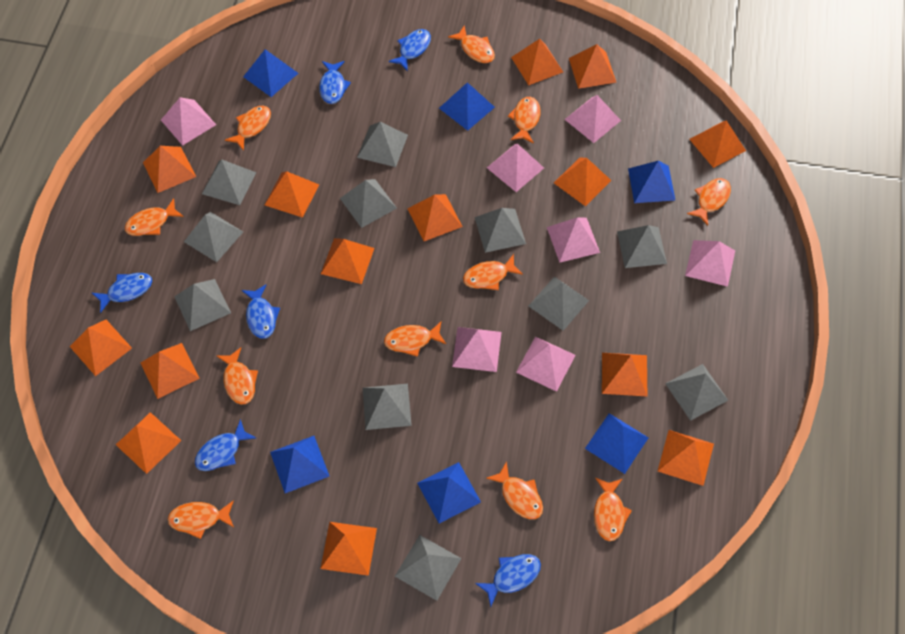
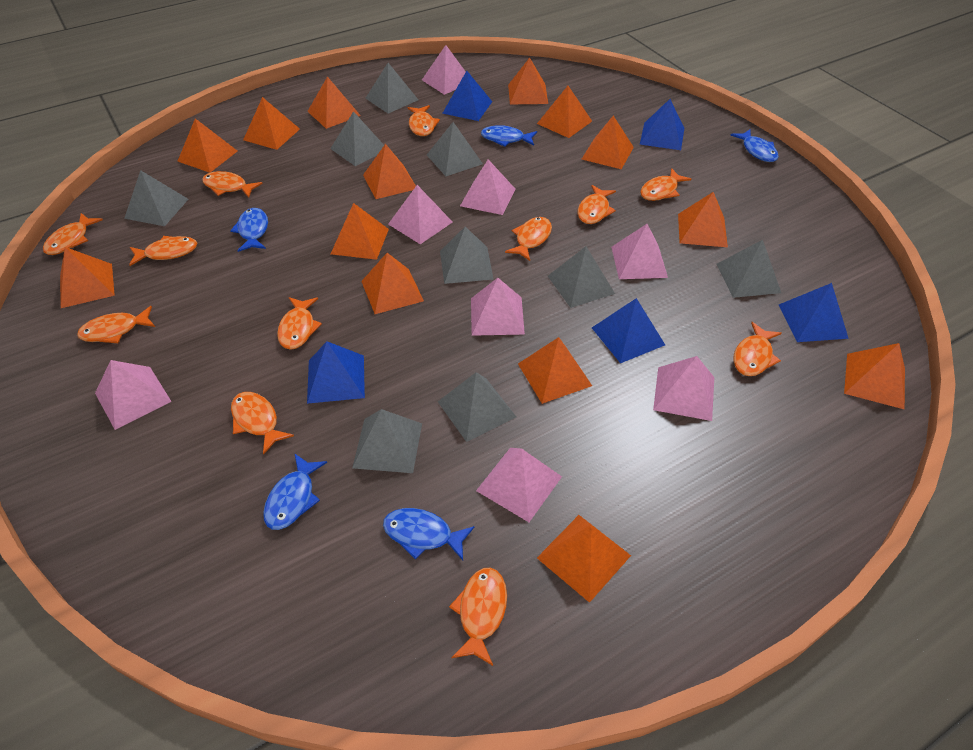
blue fish: 6 -> 5
blue pyramid: 6 -> 5
grey pyramid: 11 -> 9
orange fish: 11 -> 12
pink pyramid: 7 -> 8

